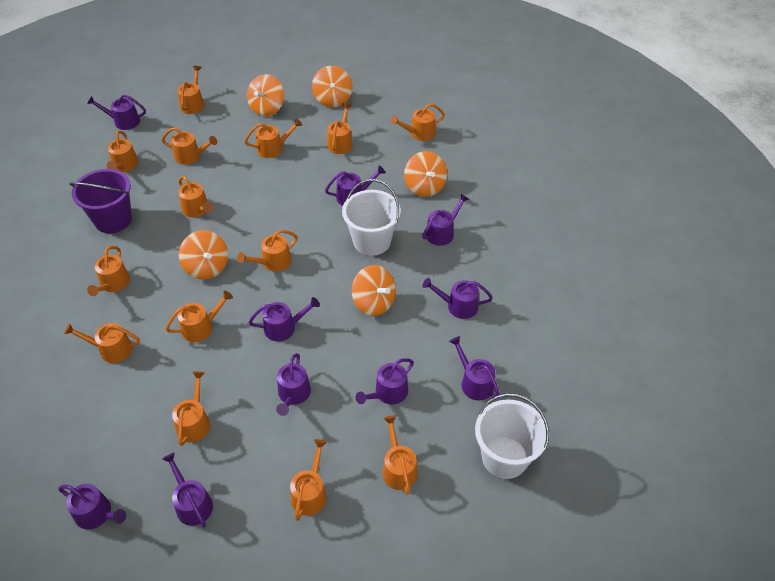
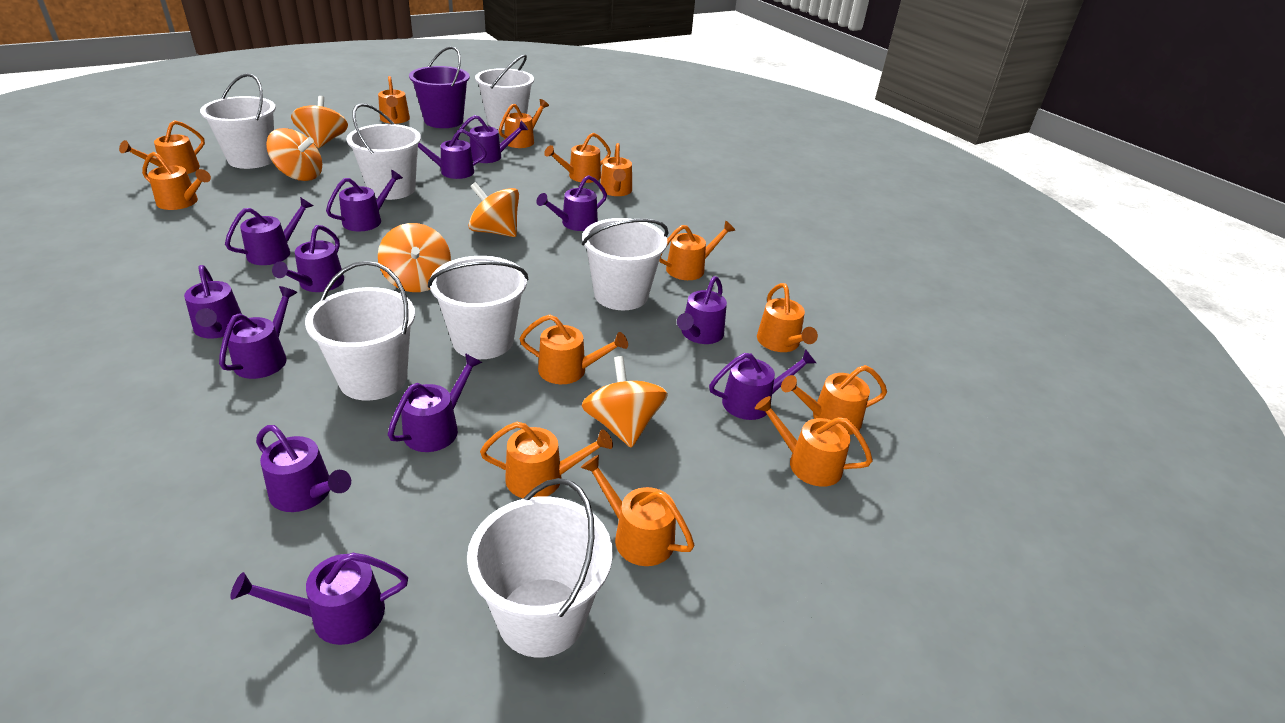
orange watering can: 14 -> 13
purple watering can: 10 -> 13
white bucket: 2 -> 7

